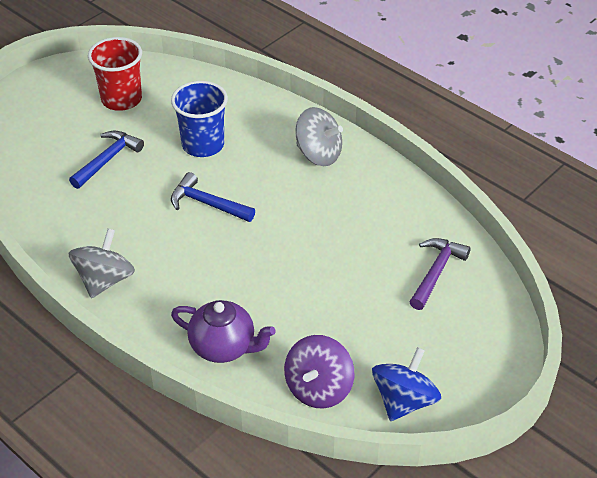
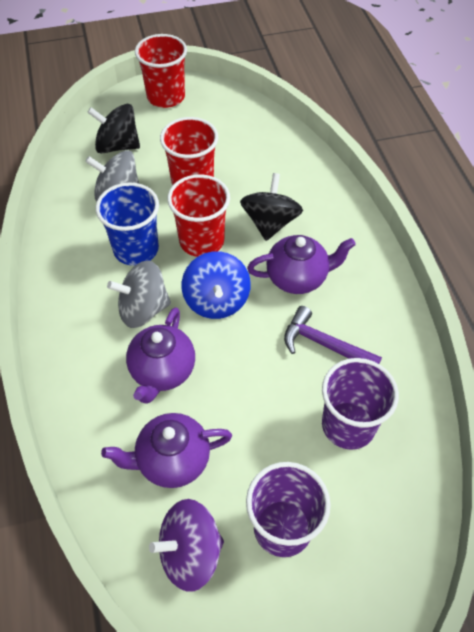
black spinning top: 0 -> 2
blue hammer: 2 -> 0
purple cup: 0 -> 2
purple teapot: 1 -> 3
red cup: 1 -> 3

